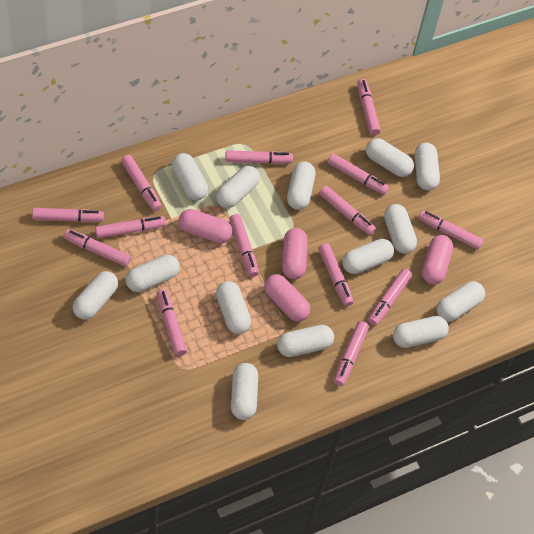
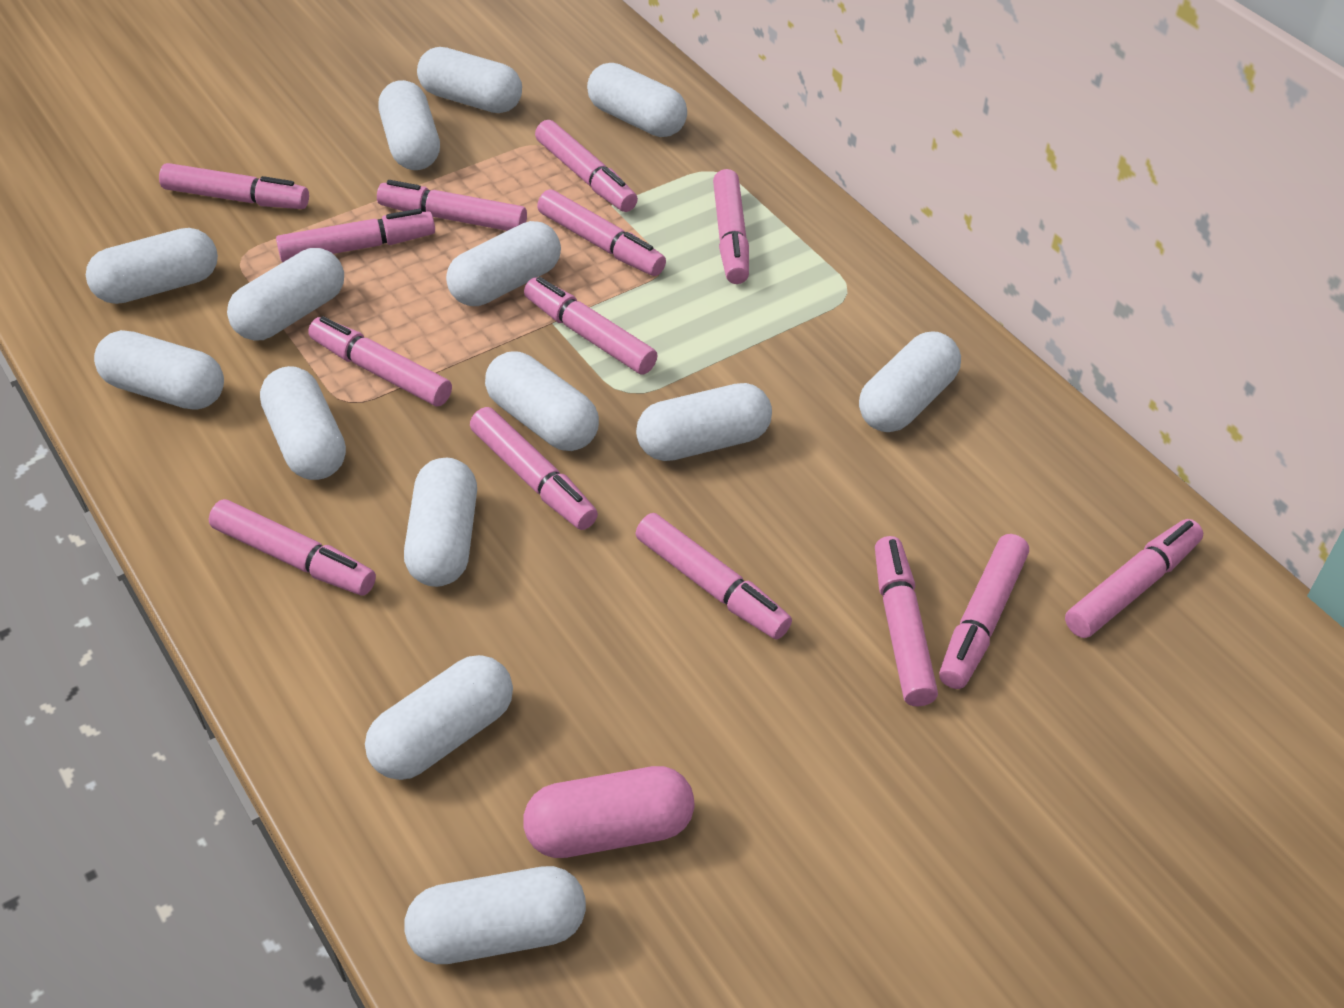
pink capsule: 4 -> 1

